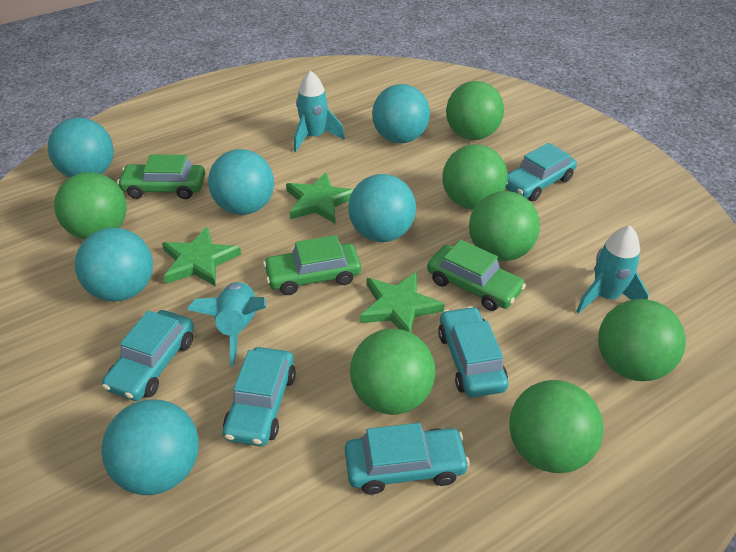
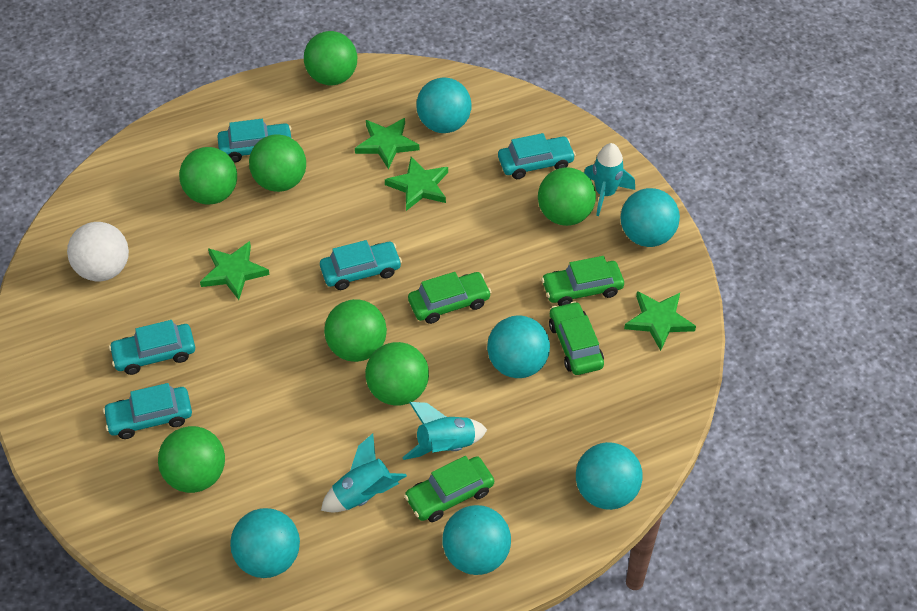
green car: 3 -> 4
green star: 3 -> 4
white ball: 0 -> 1

